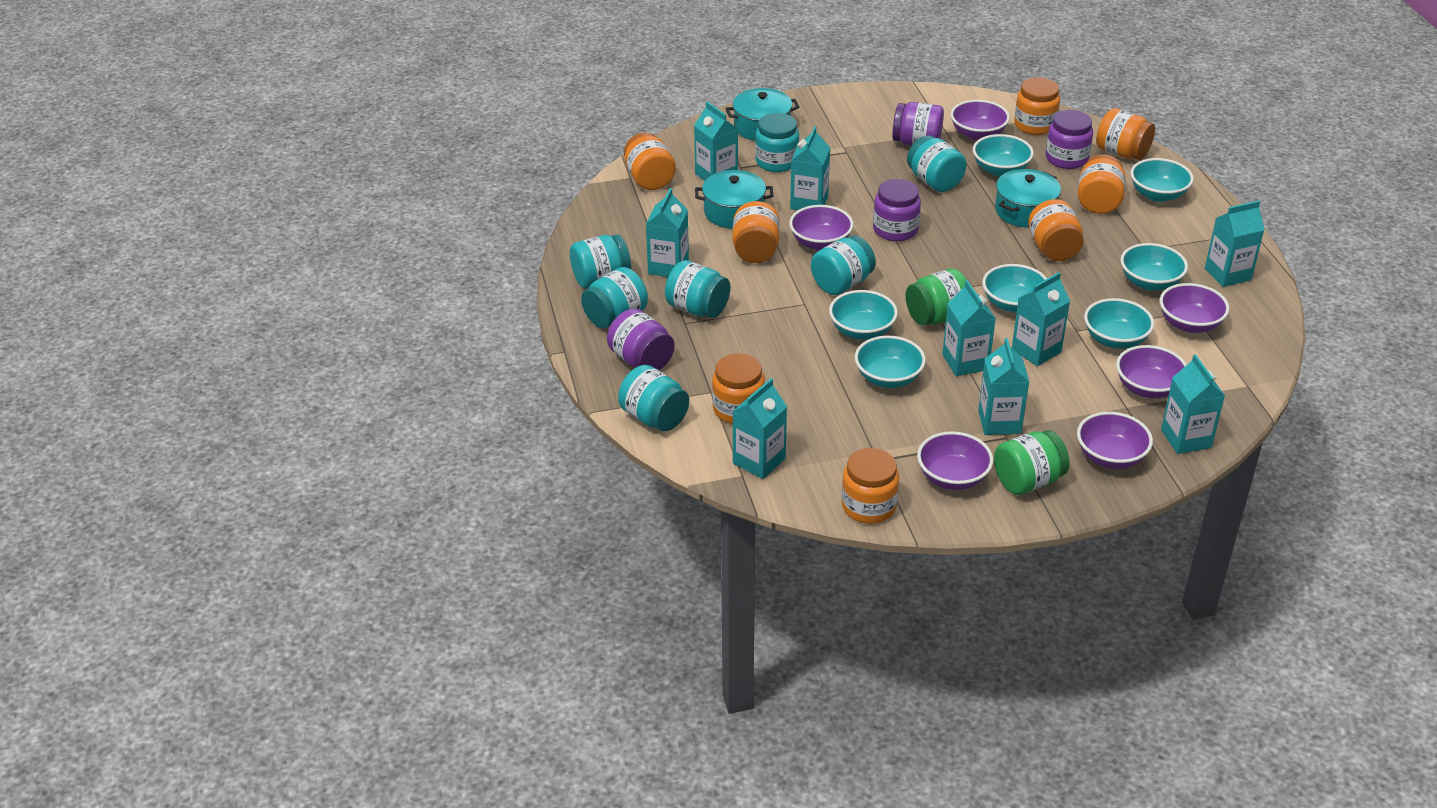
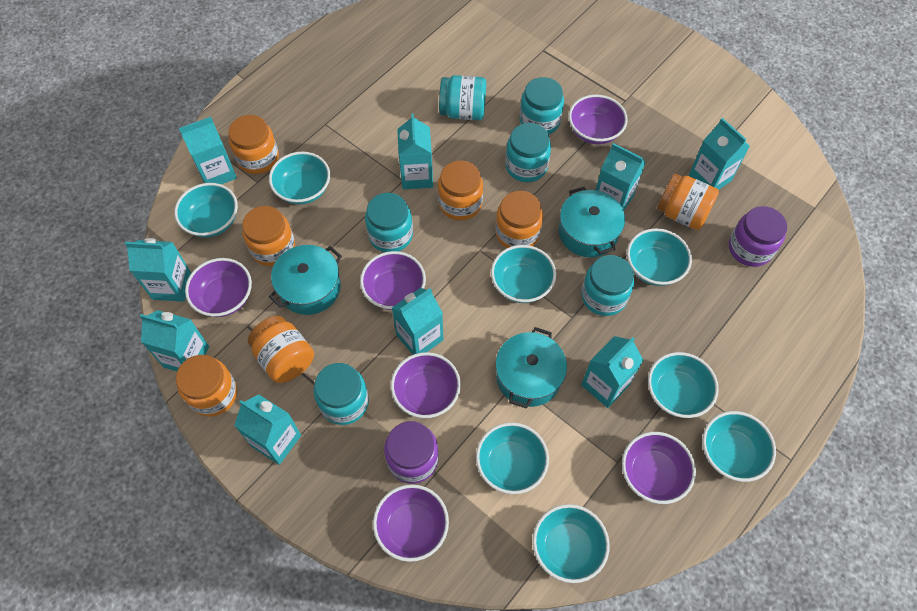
green jar: 2 -> 0
orange jar: 8 -> 7
purple jar: 4 -> 2
turquoise bowl: 7 -> 8
turquoise jar: 7 -> 6

